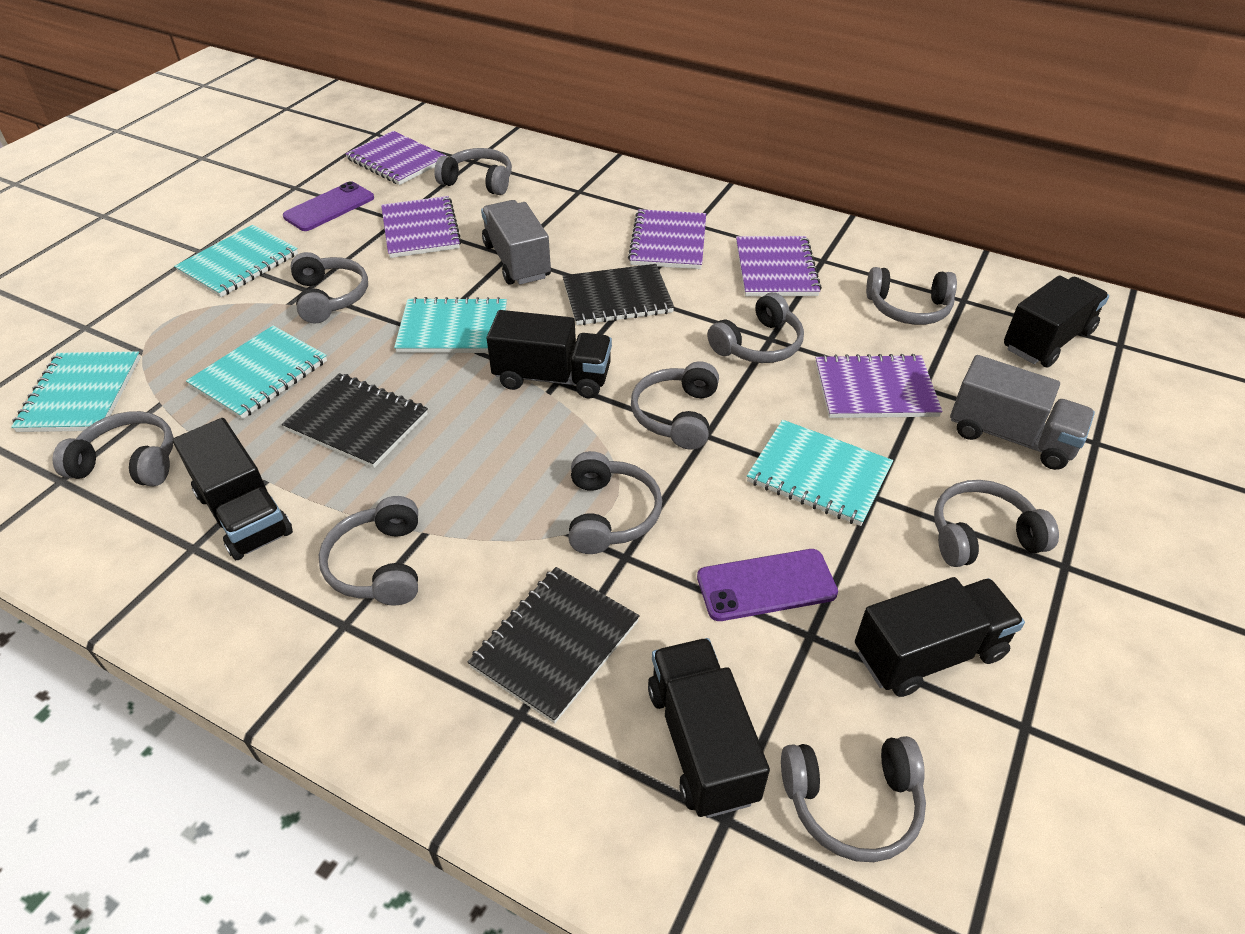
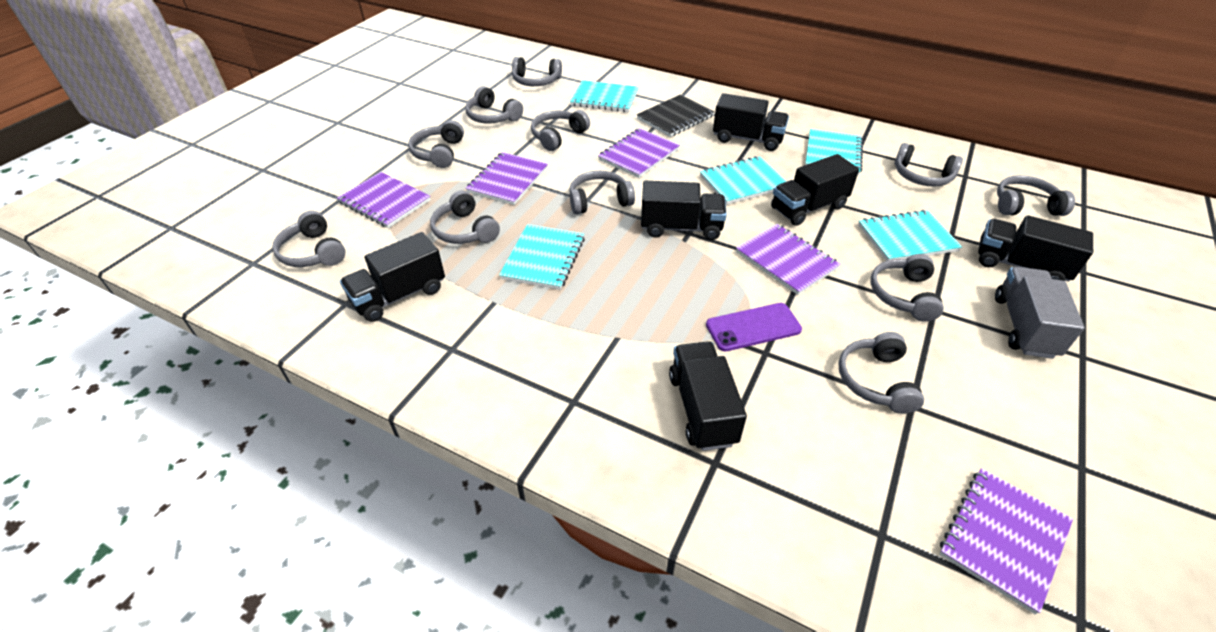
black notebook: 3 -> 1
black truck: 5 -> 6
grey headphones: 10 -> 11
grey truck: 2 -> 1
purple phone: 2 -> 1

